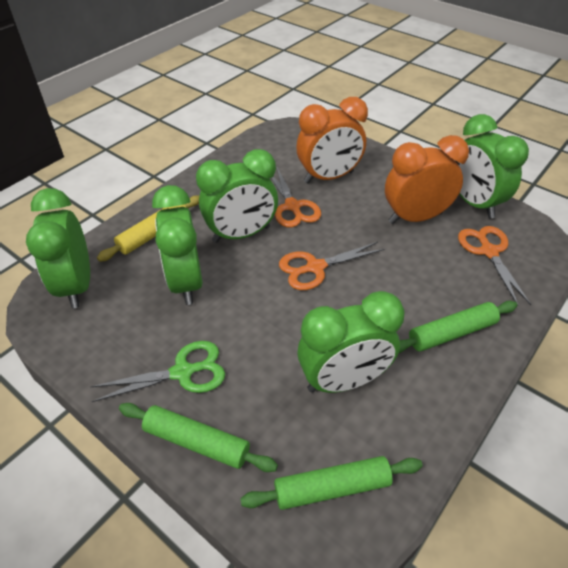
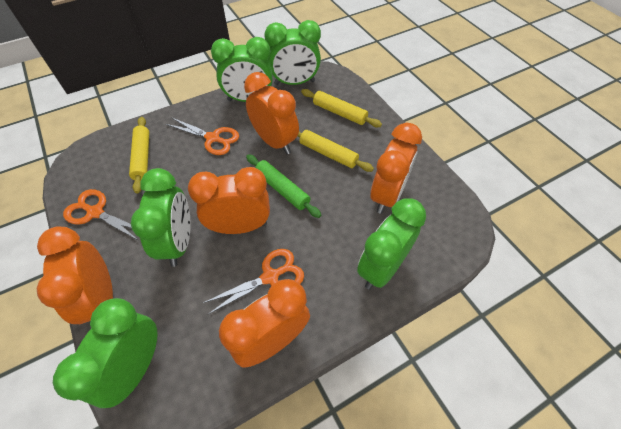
green rolling pin: 3 -> 1
green scissors: 1 -> 0
orange clock: 2 -> 5
yellow rolling pin: 1 -> 3

